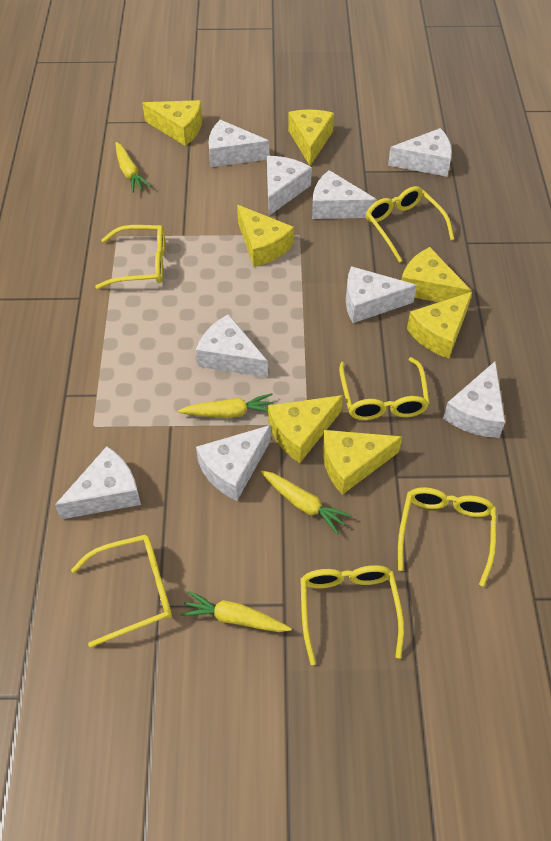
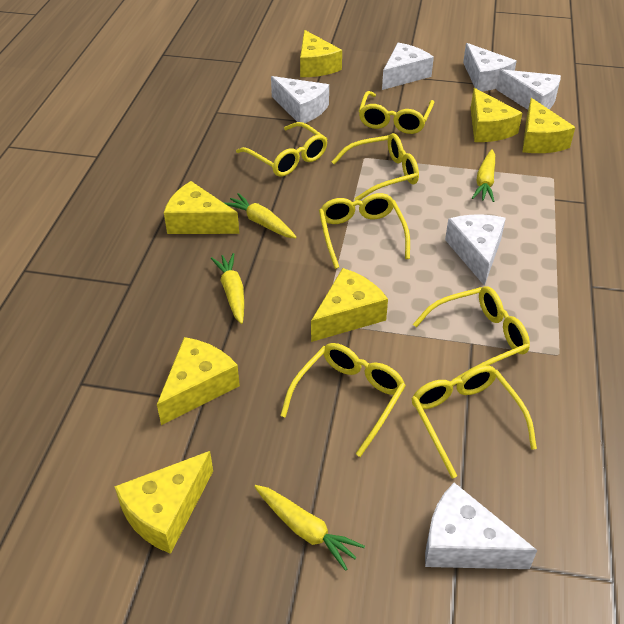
white cheese: 9 -> 6
yellow glasses: 6 -> 7

